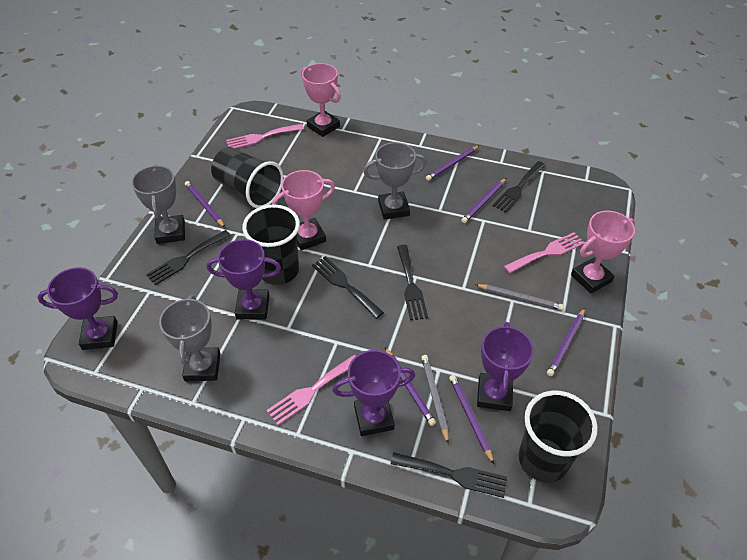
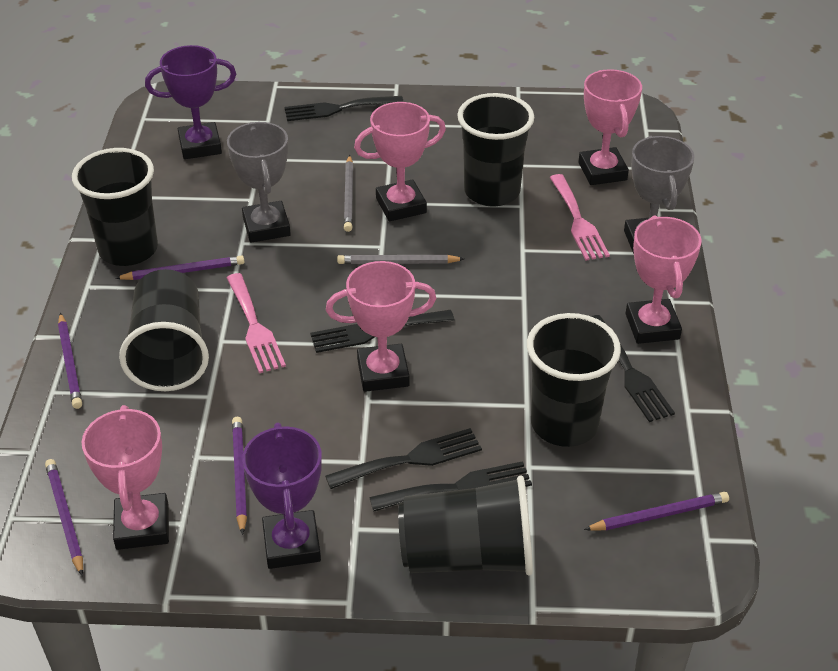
black cup: 3 -> 5
grey trophy: 3 -> 2
pink fork: 3 -> 2
pink trophy: 3 -> 5
purple pencil: 6 -> 5
purple trophy: 4 -> 2

